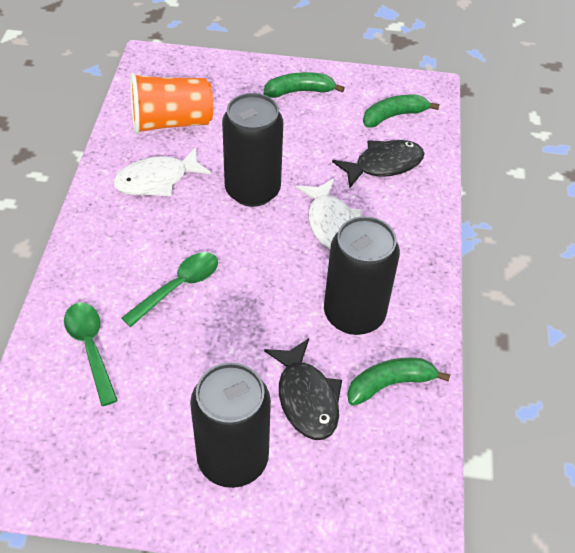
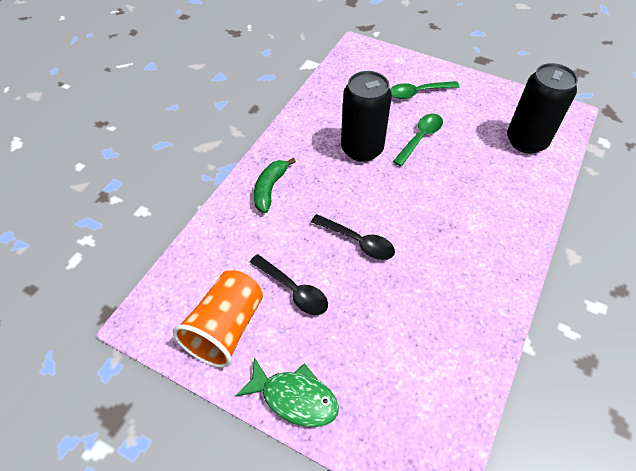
black can: 3 -> 2
black fish: 2 -> 0
black spoon: 0 -> 2
green banana: 3 -> 1
green fish: 0 -> 1
white fish: 2 -> 0

